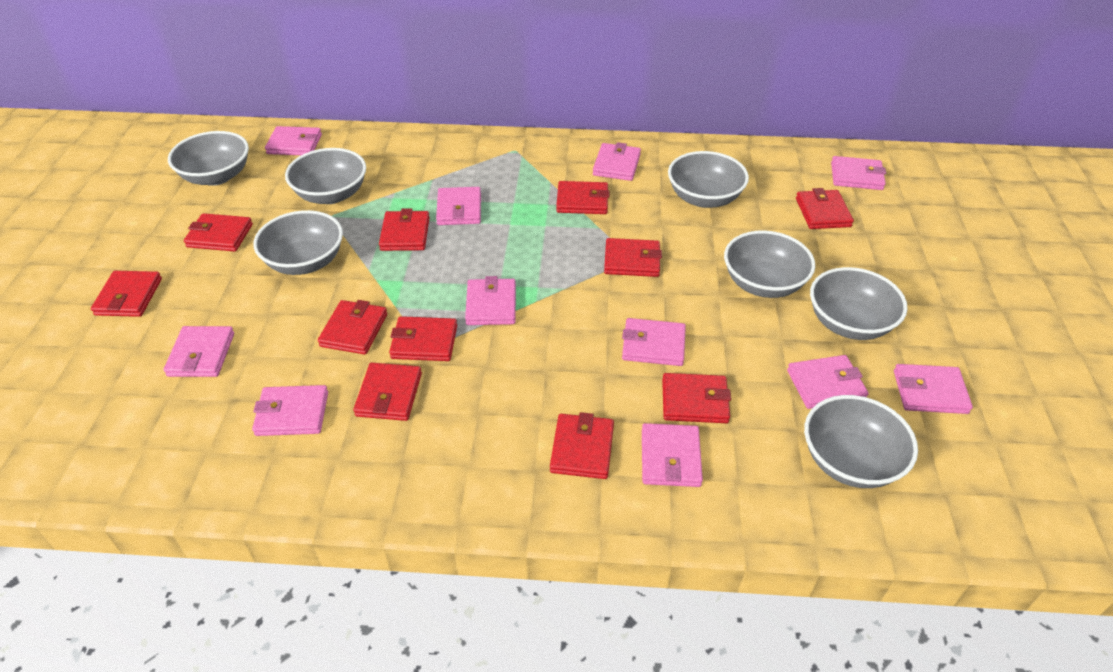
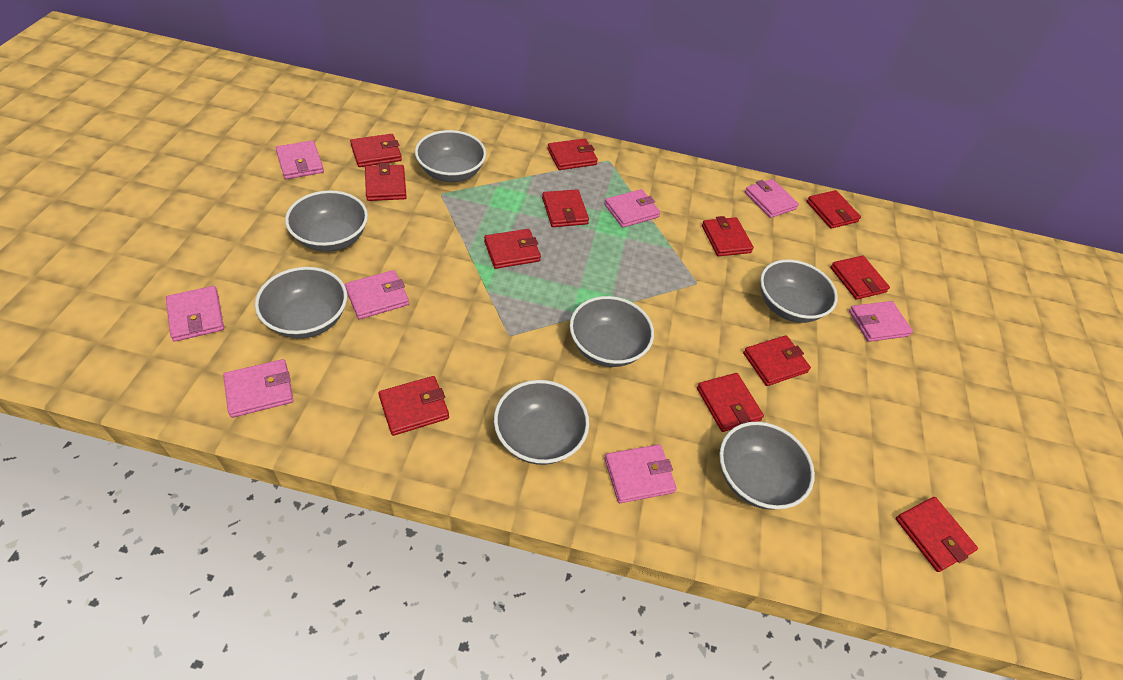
pink wallet: 11 -> 8
red wallet: 11 -> 12

